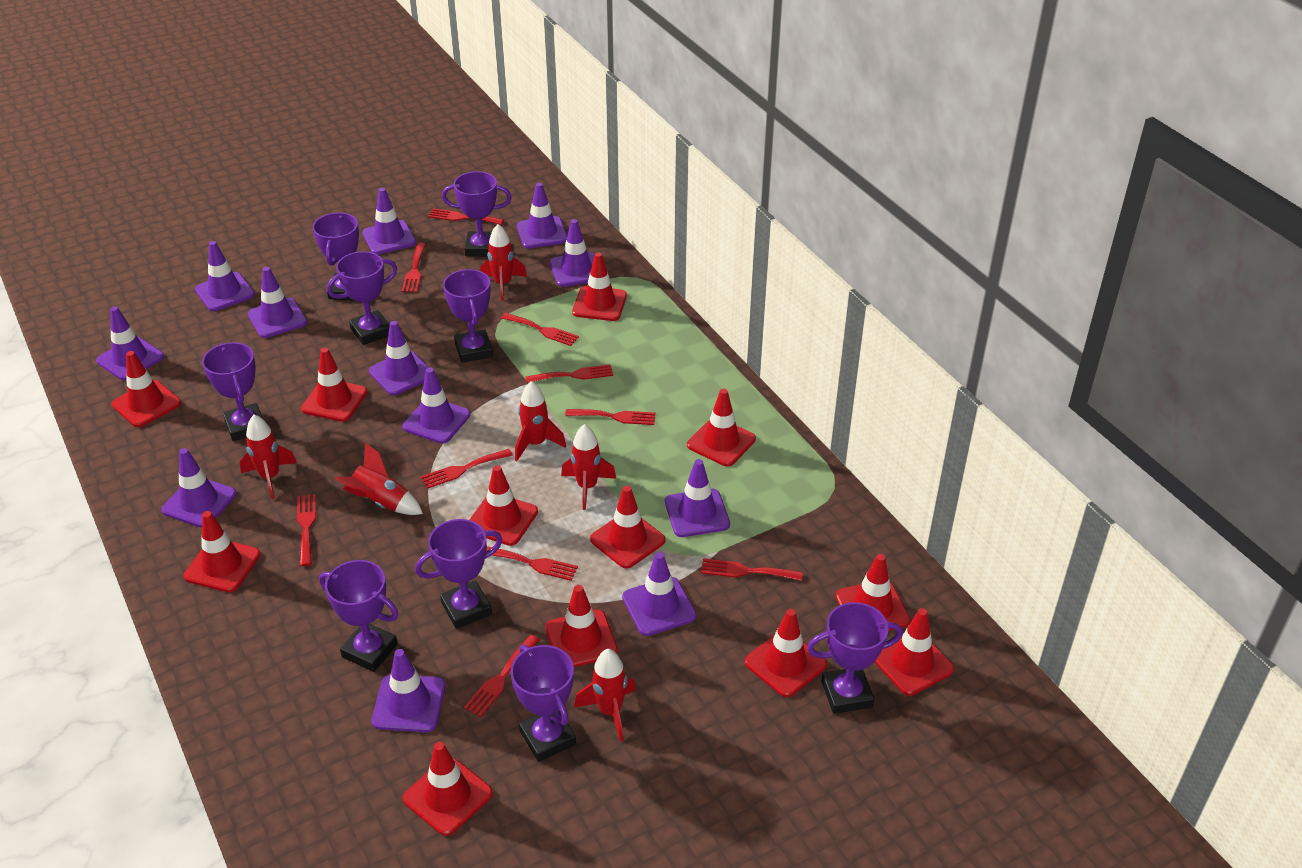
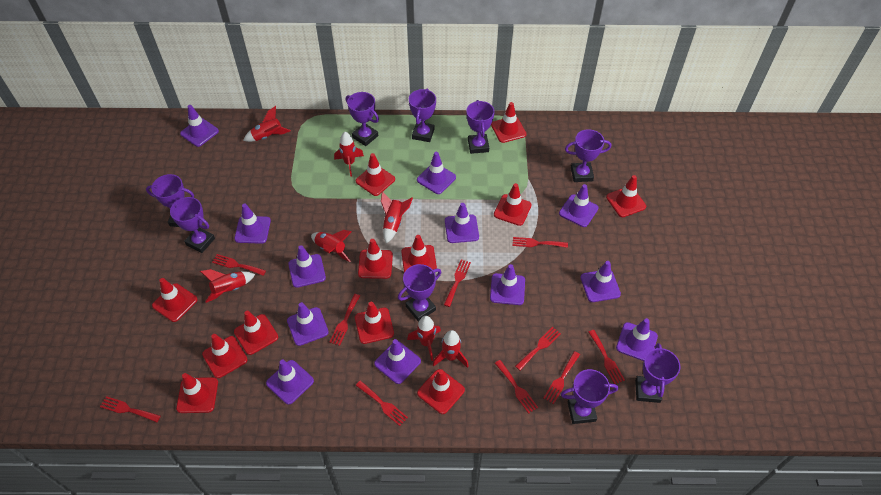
red rocket: 6 -> 7

